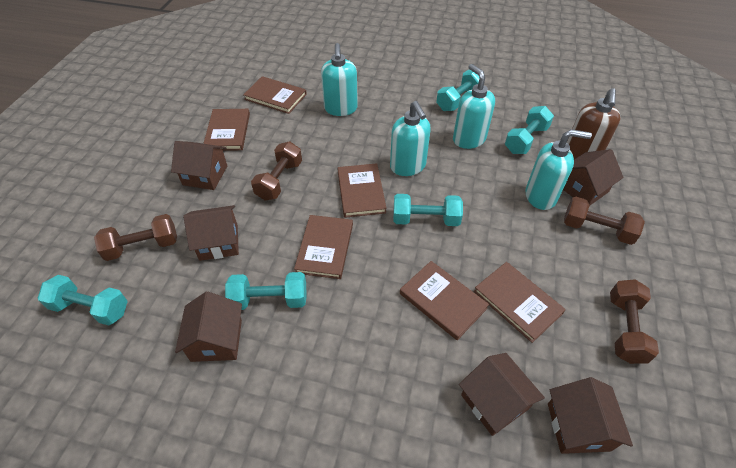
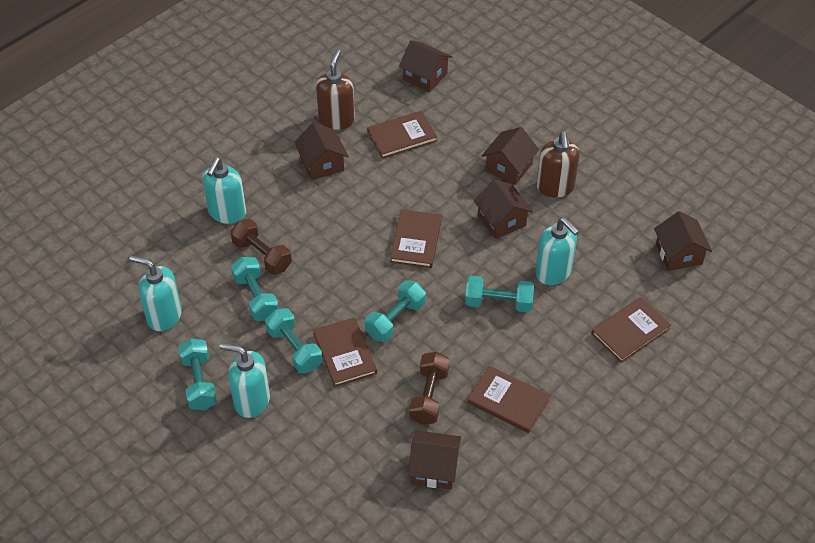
brown book: 6 -> 5
brown dumbbell: 4 -> 2
brown soap dispenser: 1 -> 2

